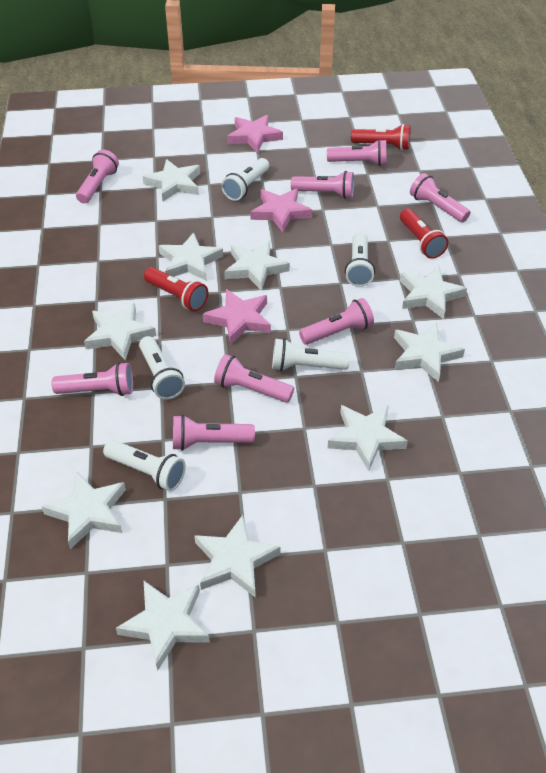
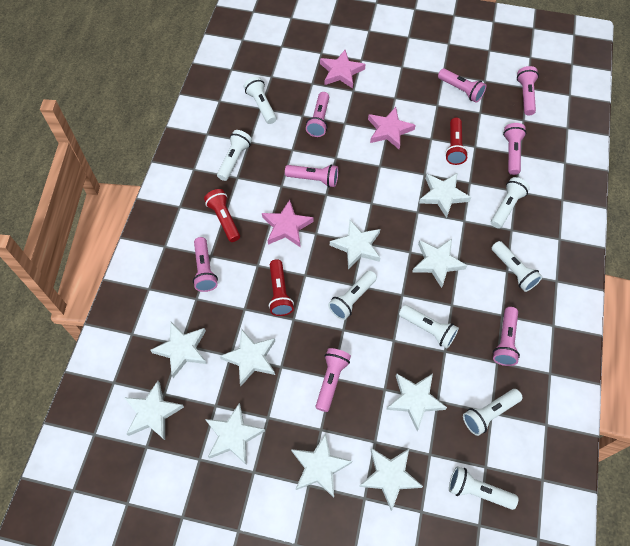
white flashlight: 5 -> 8

